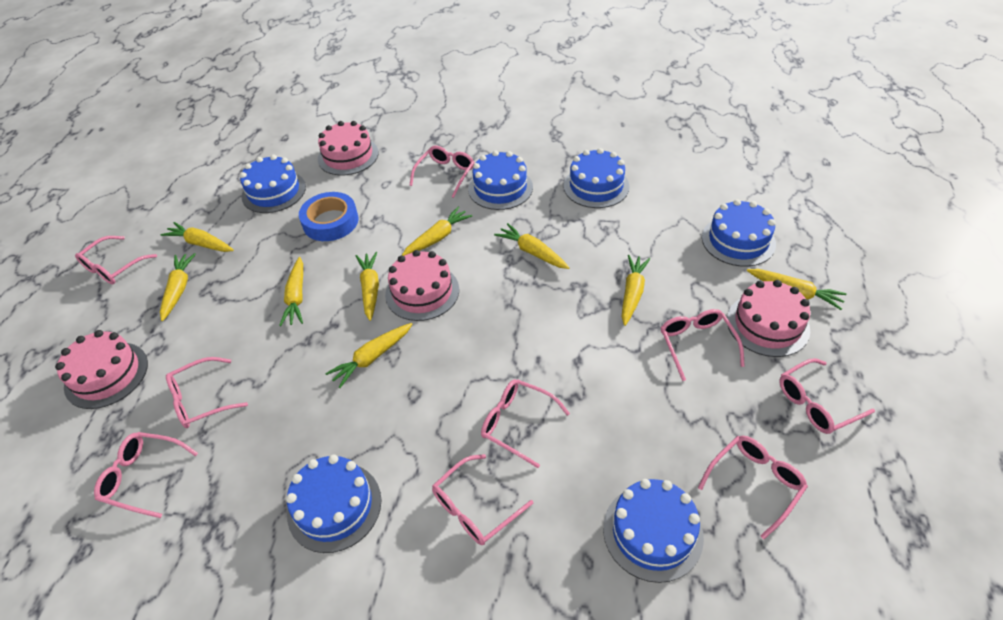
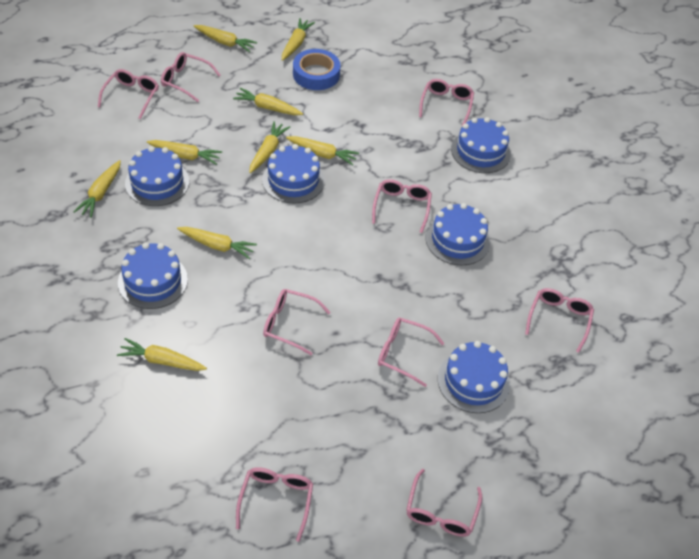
pink cake: 4 -> 0

